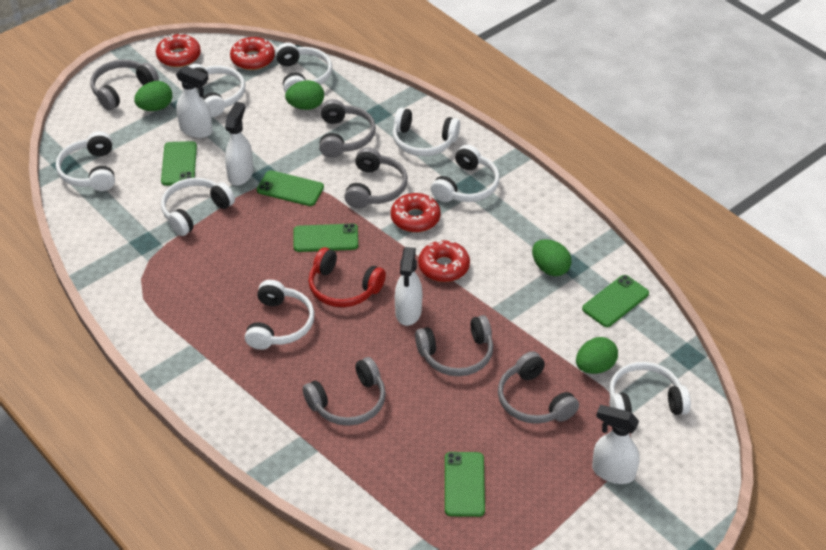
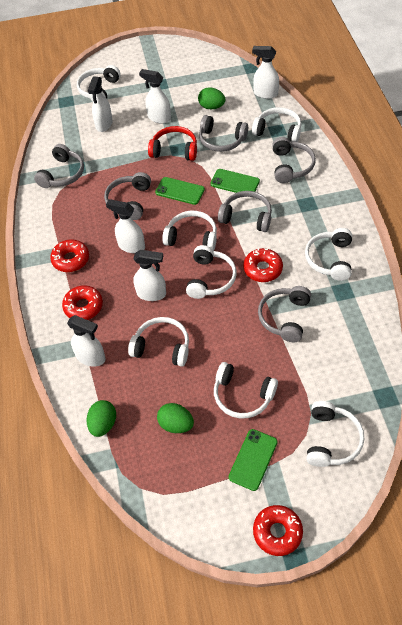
green egg: 4 -> 3
green phone: 5 -> 3
white spray bottle: 4 -> 6

